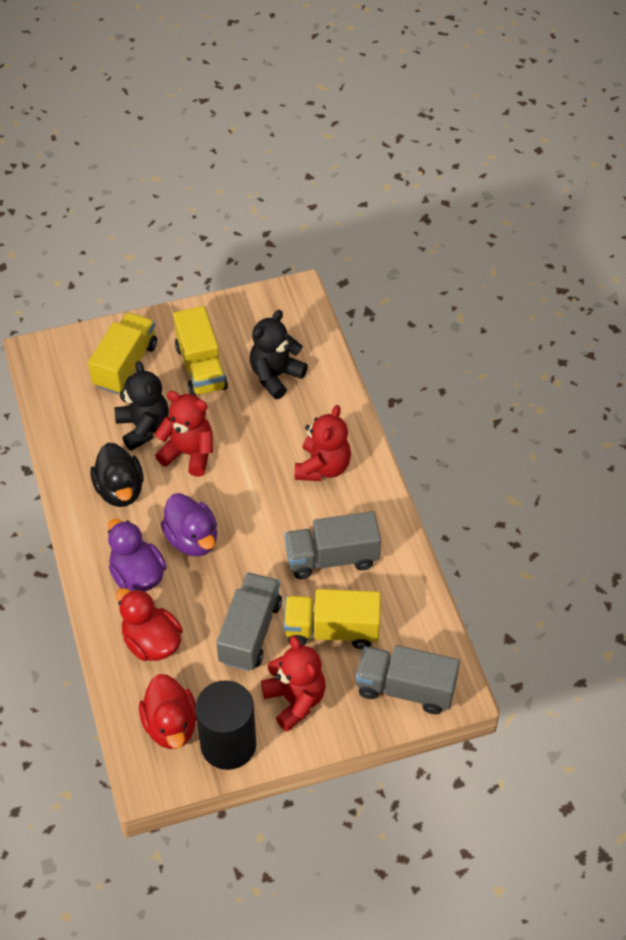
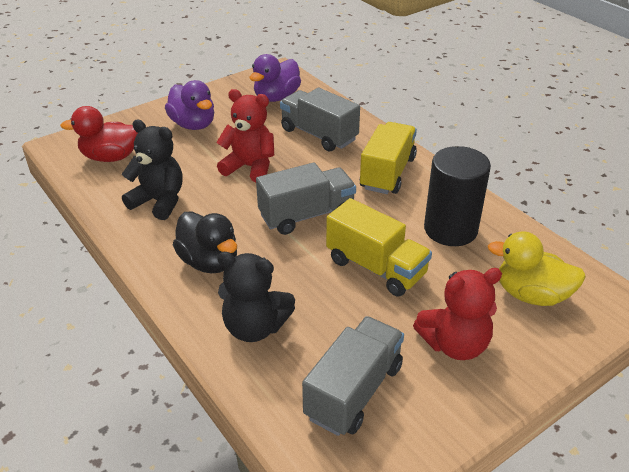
red duck: 2 -> 1
red teddy bear: 3 -> 2
yellow duck: 0 -> 1
yellow truck: 3 -> 2

